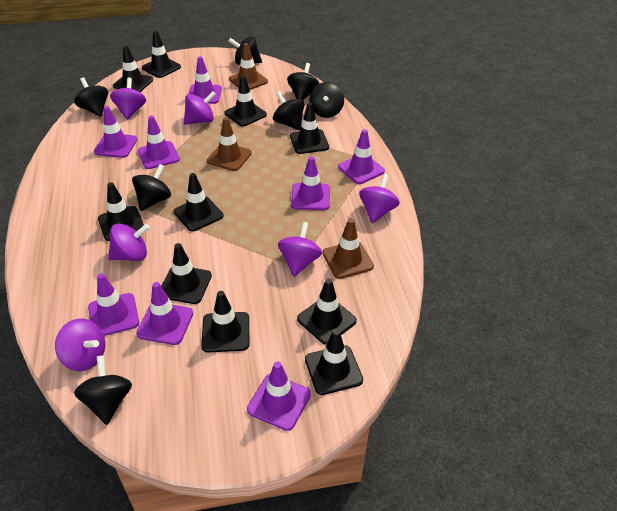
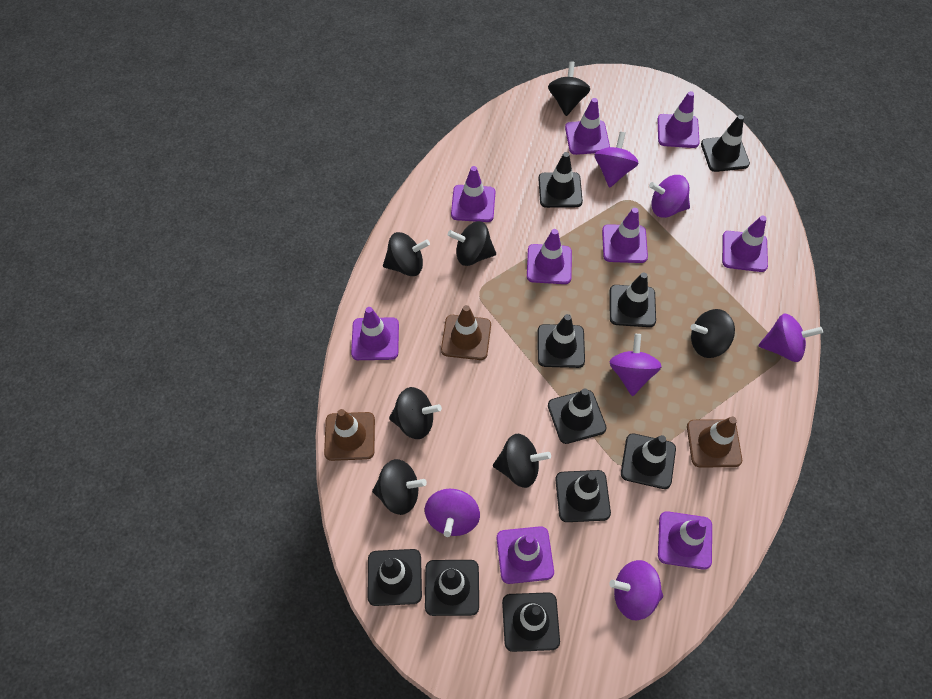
purple traffic cone: 8 -> 9

